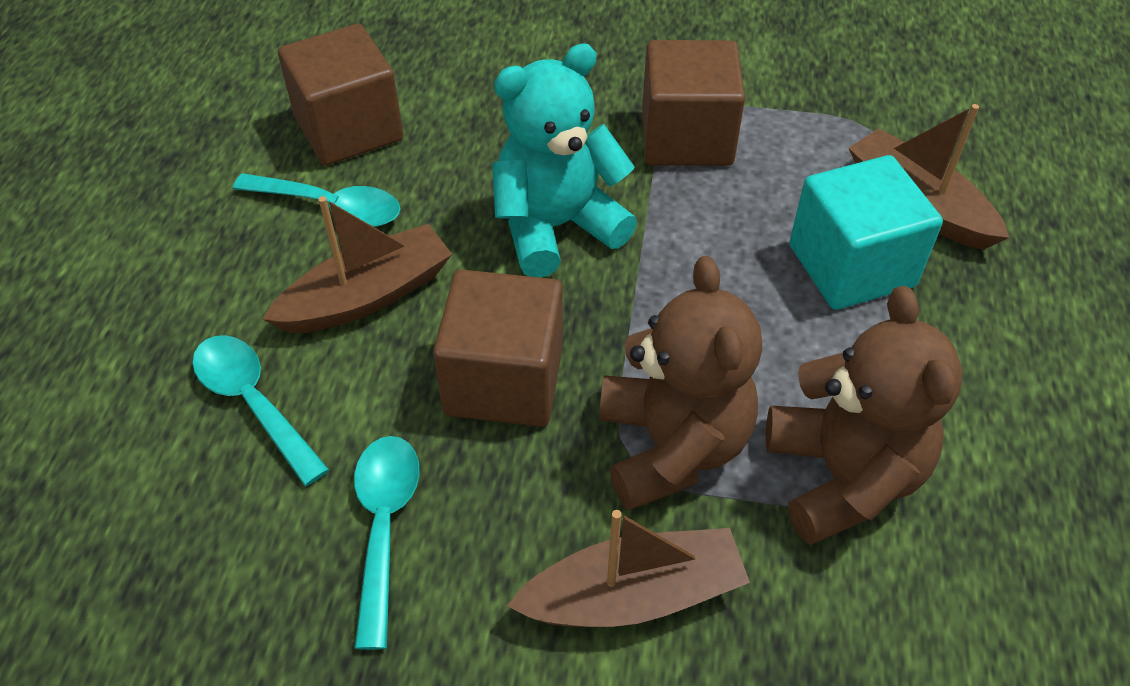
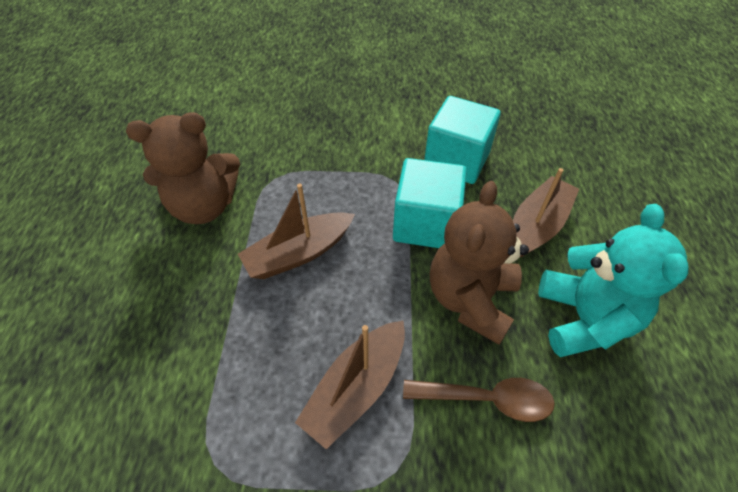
brown cube: 3 -> 0
brown spoon: 0 -> 1
turquoise cube: 1 -> 2
turquoise spoon: 3 -> 0

